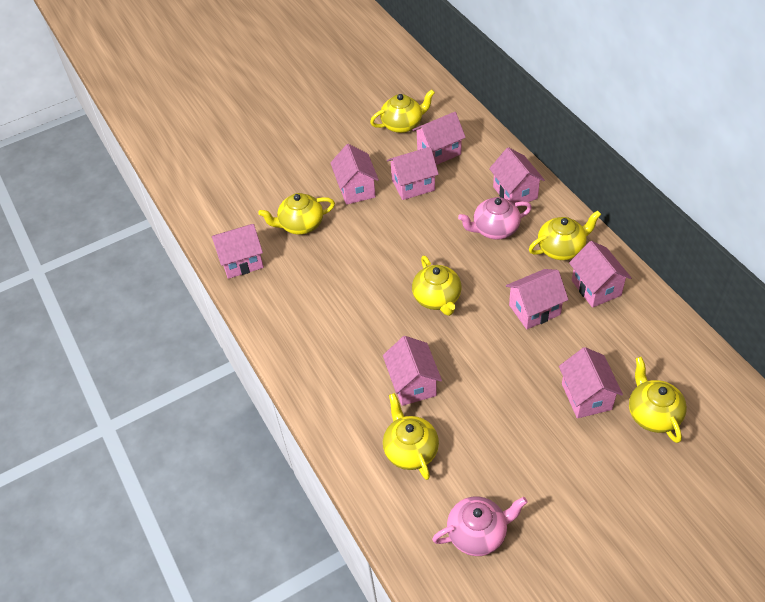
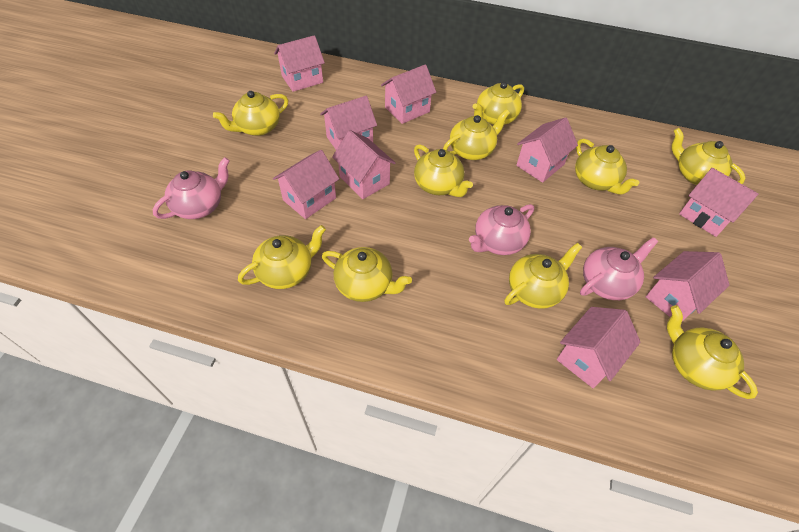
pink teapot: 2 -> 3
yellow teapot: 6 -> 10

